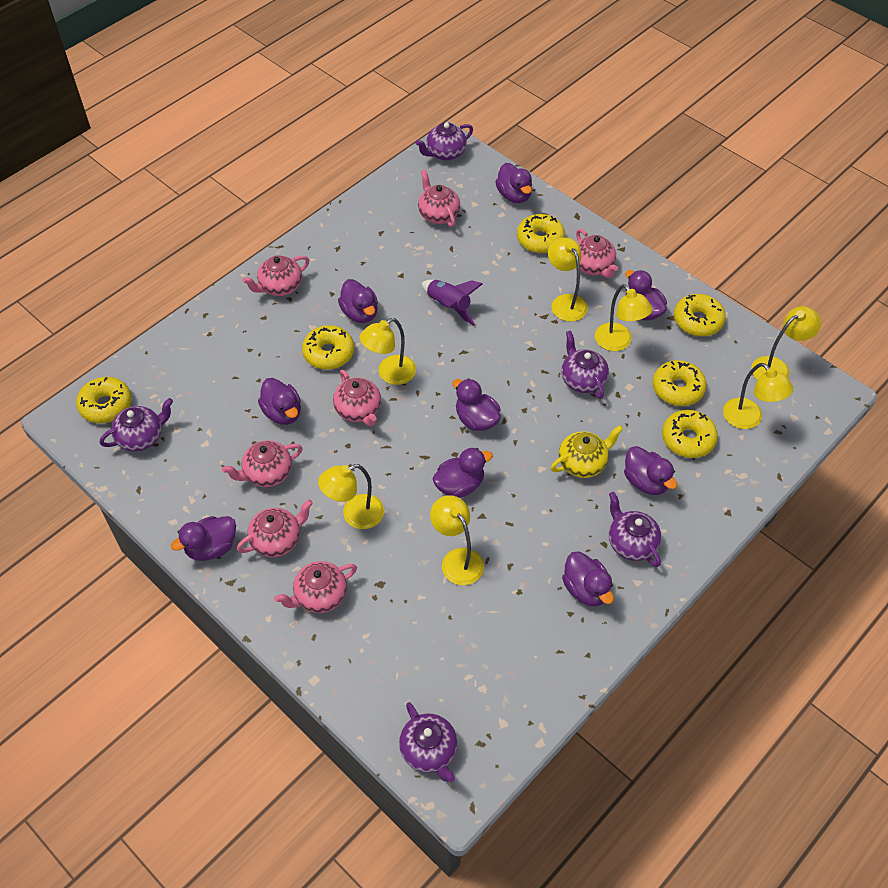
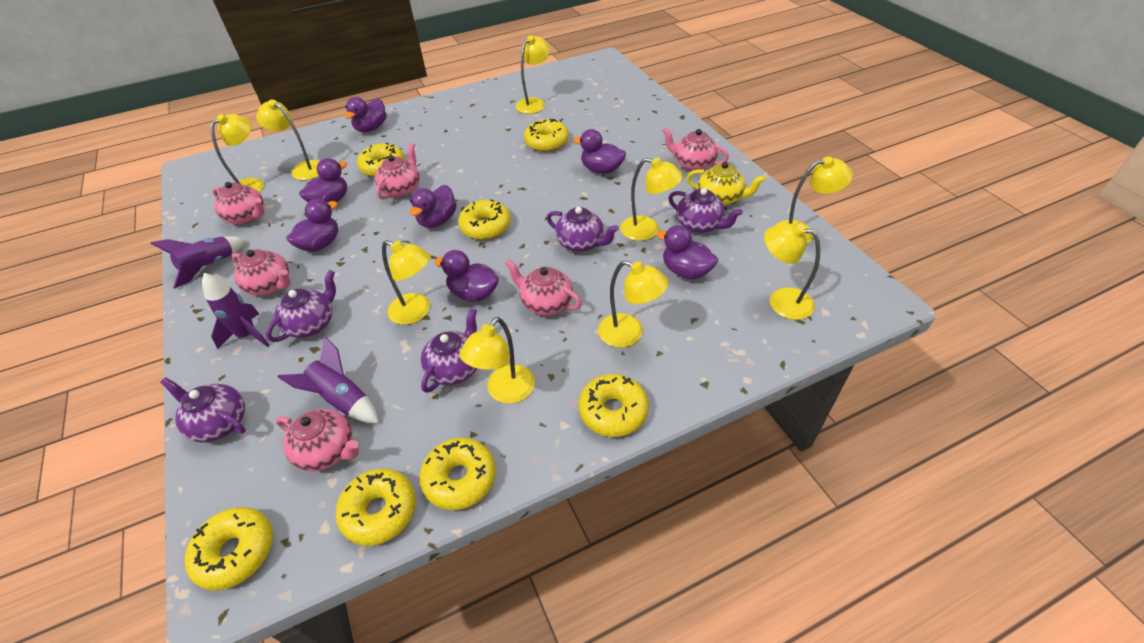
pink teapot: 7 -> 6
purple duck: 9 -> 7
purple rocket: 1 -> 3
yellow donut: 6 -> 7
yellow lamp: 7 -> 9

